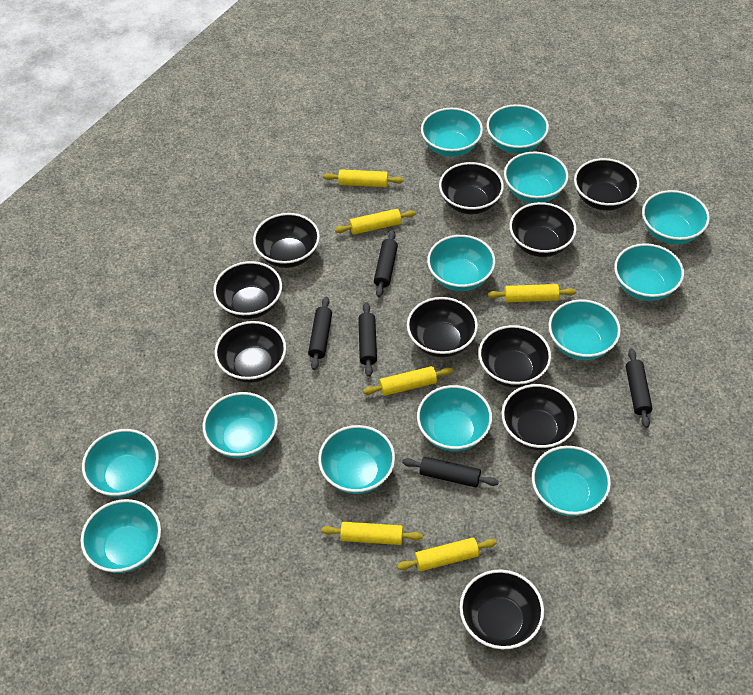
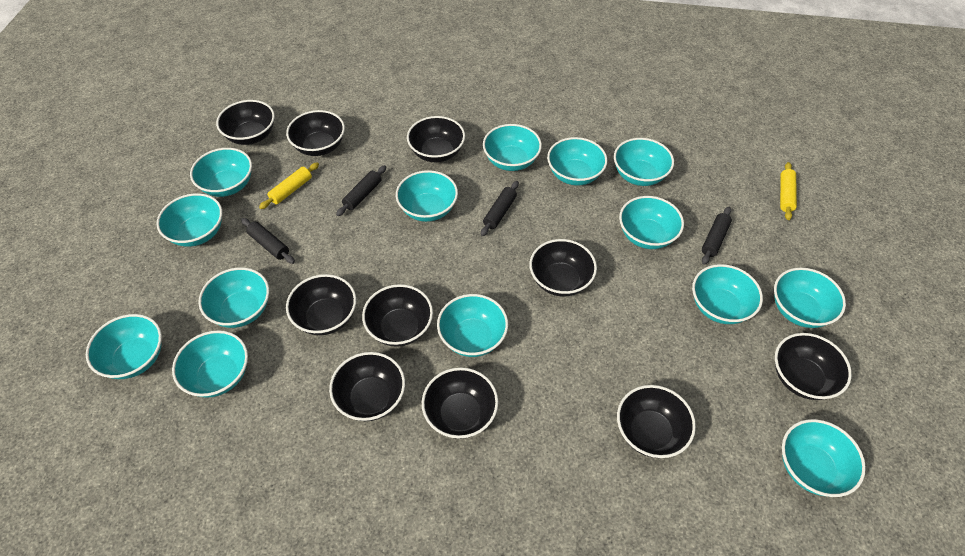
black rolling pin: 5 -> 4
turquoise bowl: 13 -> 14
yellow rolling pin: 6 -> 2

